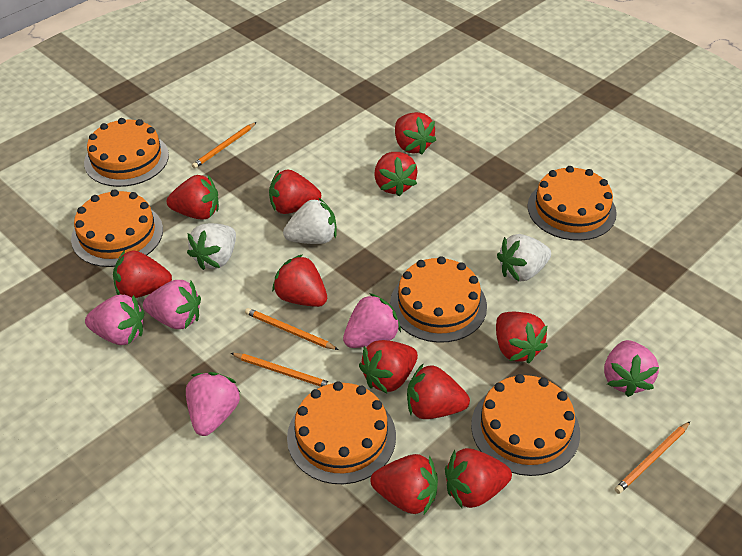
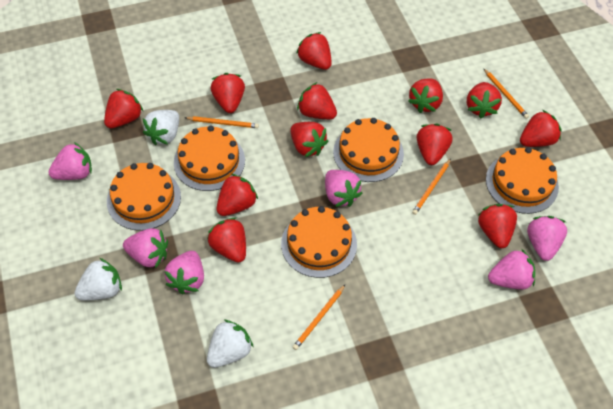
orange cake: 6 -> 5
pink strawberry: 5 -> 6
red strawberry: 11 -> 12

